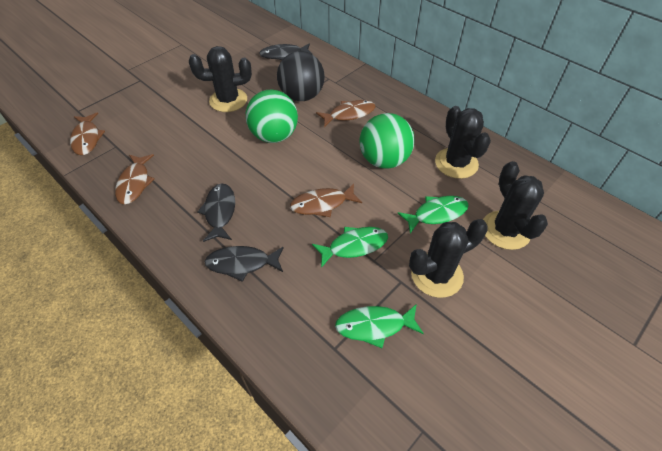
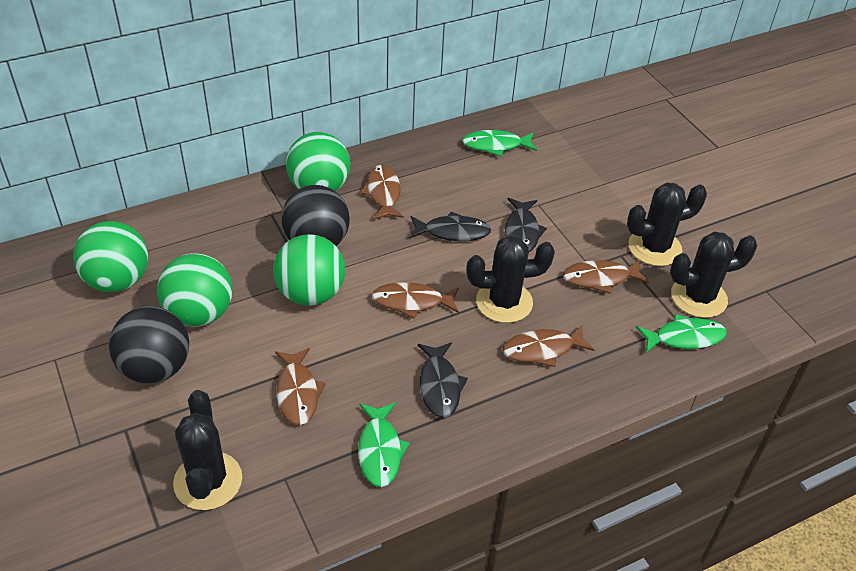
black ball: 1 -> 2
brown fish: 4 -> 5
green ball: 2 -> 4

